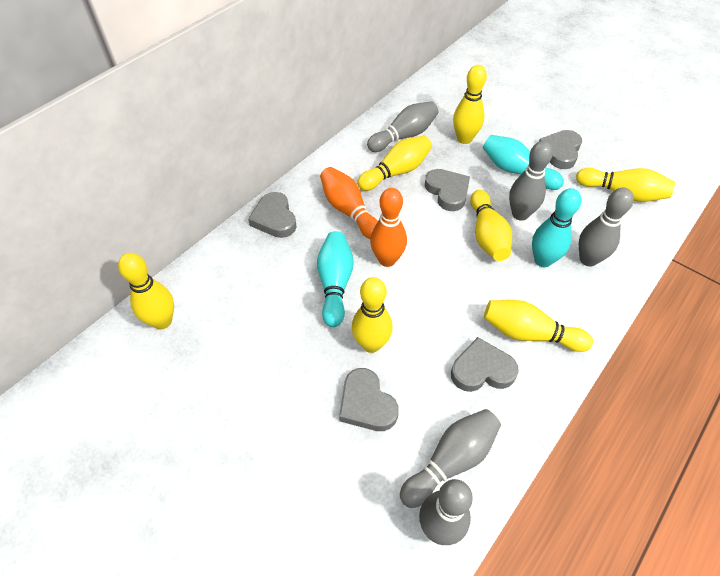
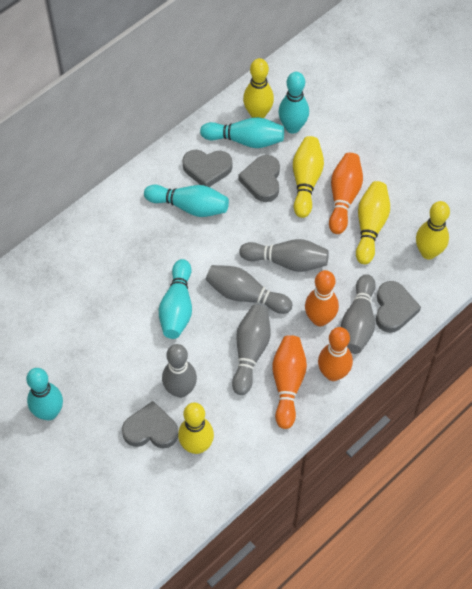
grey heart: 5 -> 4
orange bowling pin: 2 -> 4
turquoise bowling pin: 3 -> 5
yellow bowling pin: 7 -> 5

